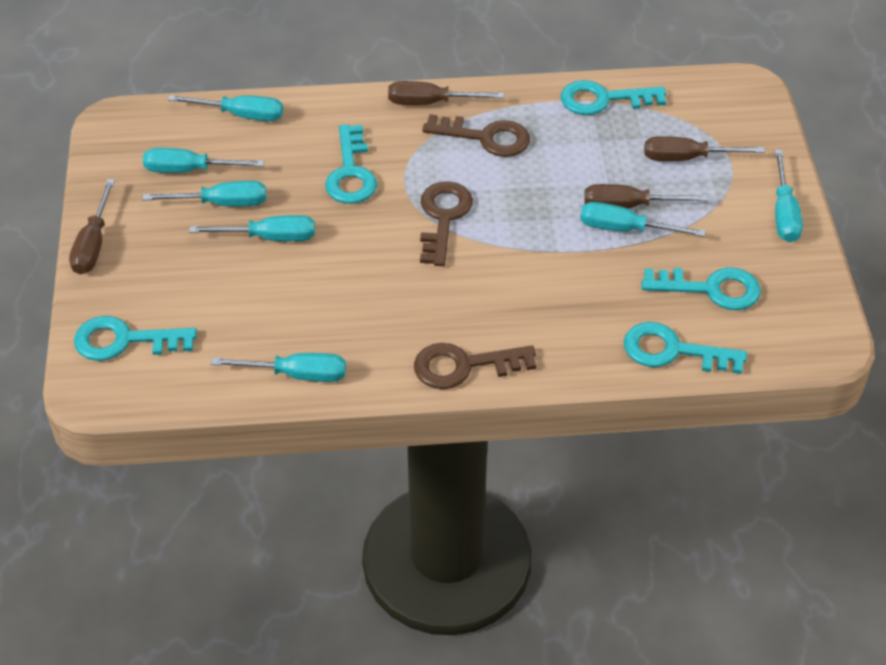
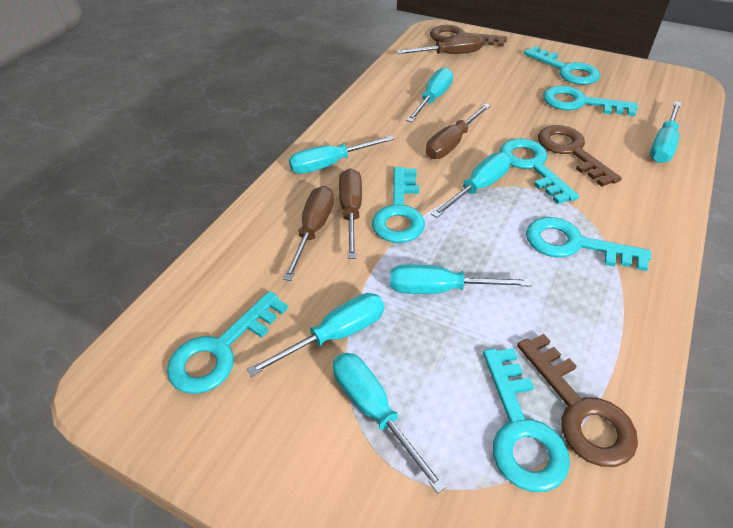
turquoise key: 5 -> 7

